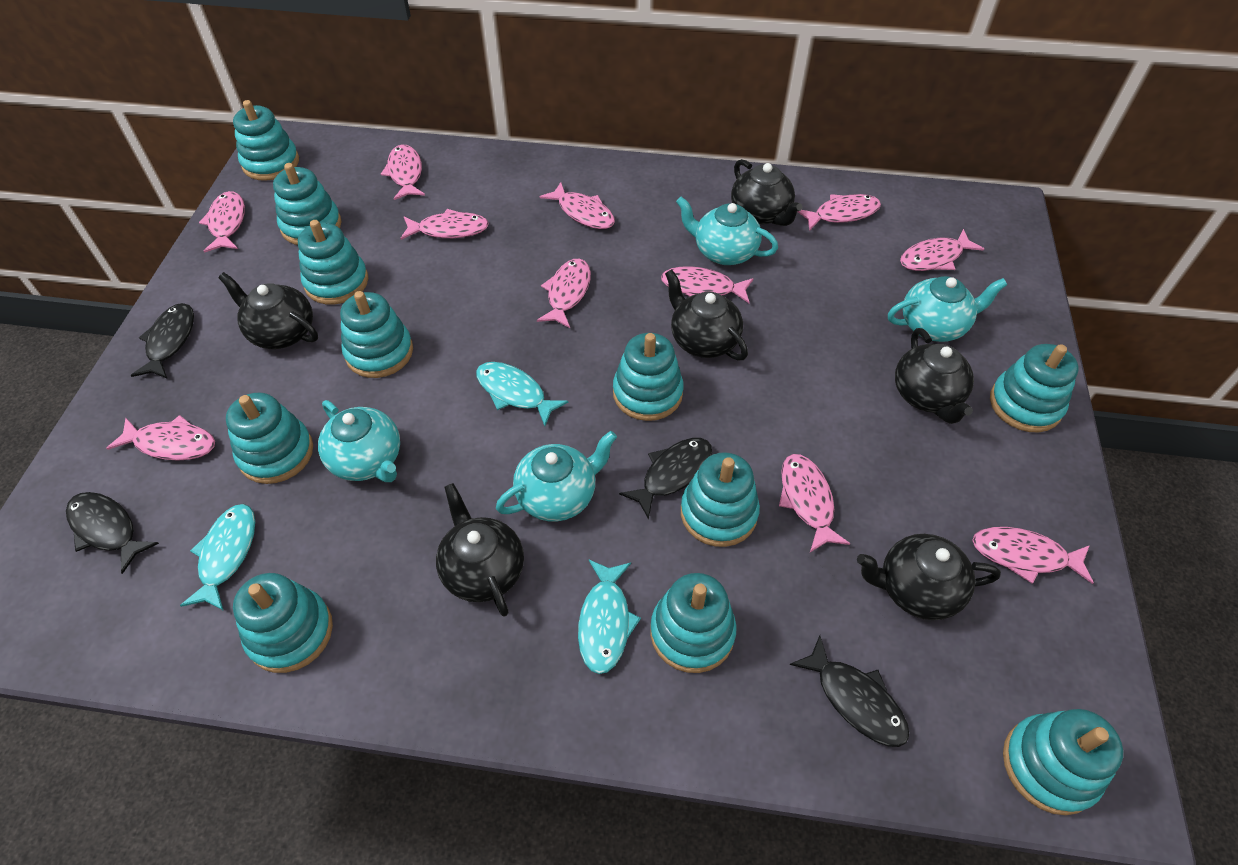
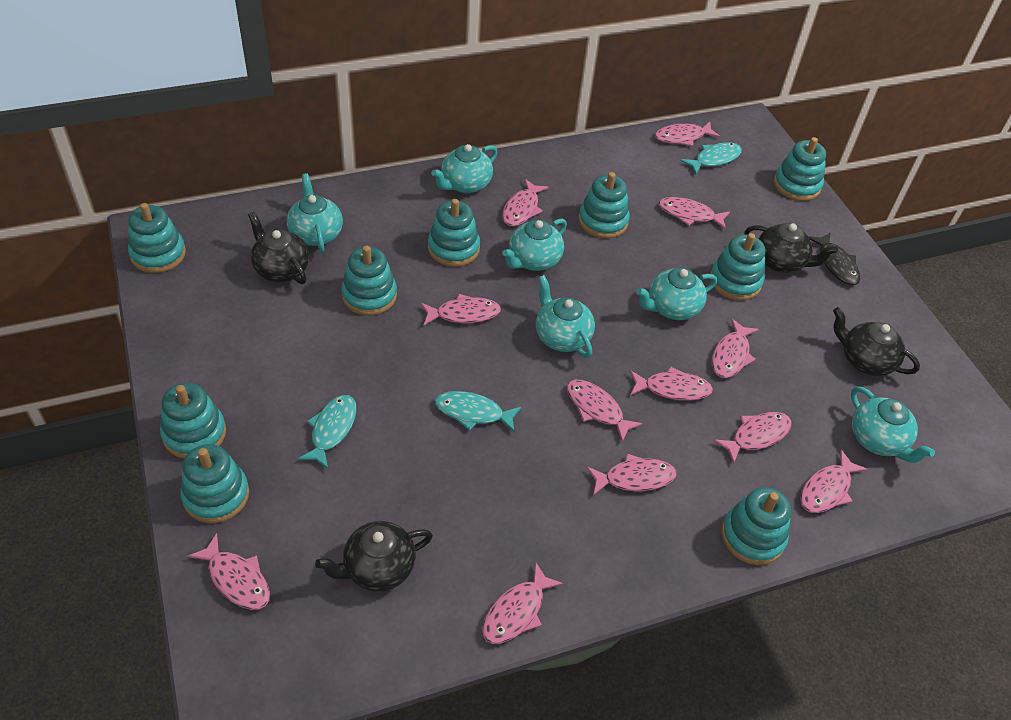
black fish: 4 -> 1
black teapot: 6 -> 4
pink fish: 11 -> 12
turquoise stacking toy: 11 -> 9
turquoise teapot: 4 -> 6

